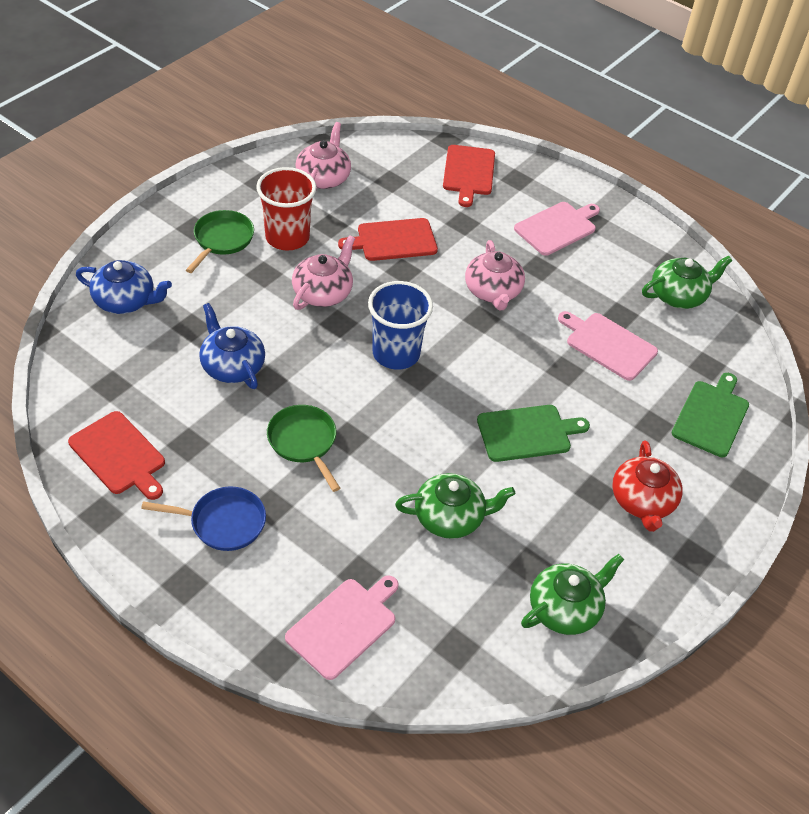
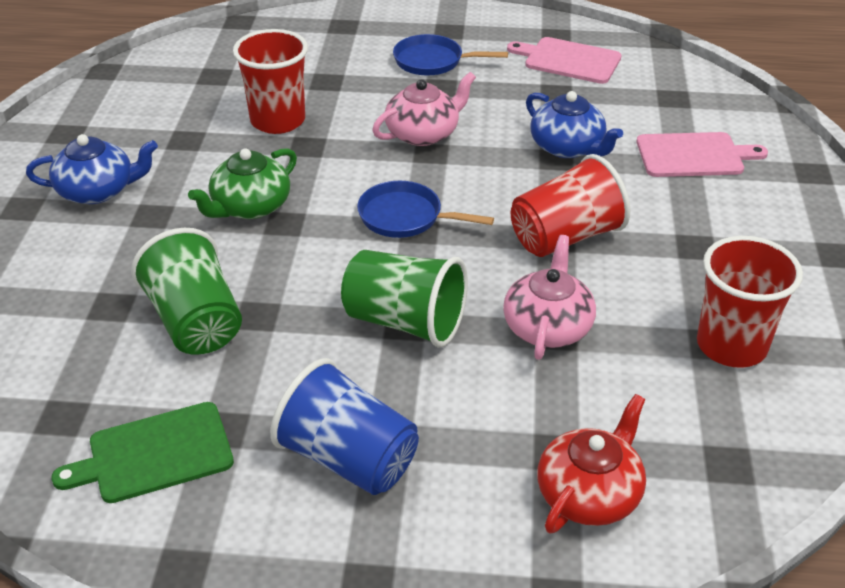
blue pan: 1 -> 2
green cup: 0 -> 2
green cutting board: 2 -> 1
green pan: 2 -> 0
green teapot: 3 -> 1
pink cutting board: 3 -> 2
pink teapot: 3 -> 2
red cup: 1 -> 3
red cutting board: 3 -> 0

